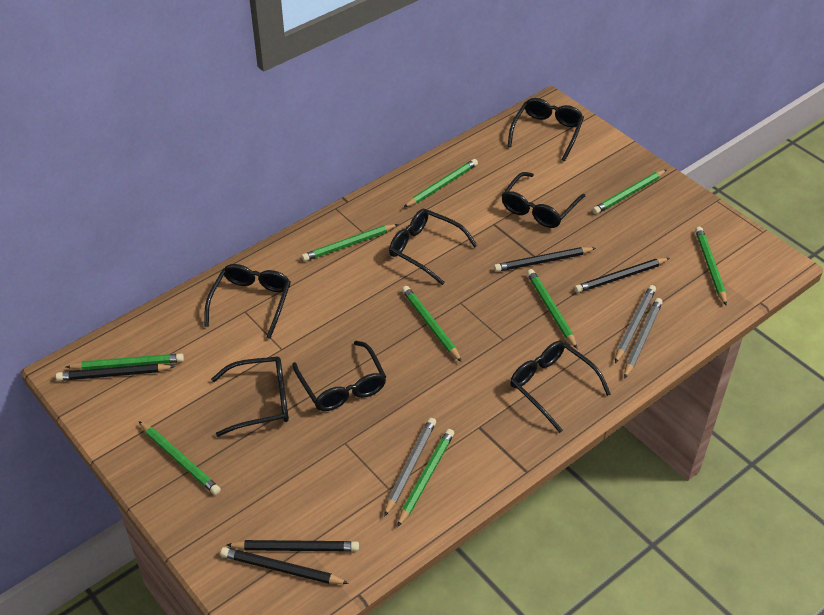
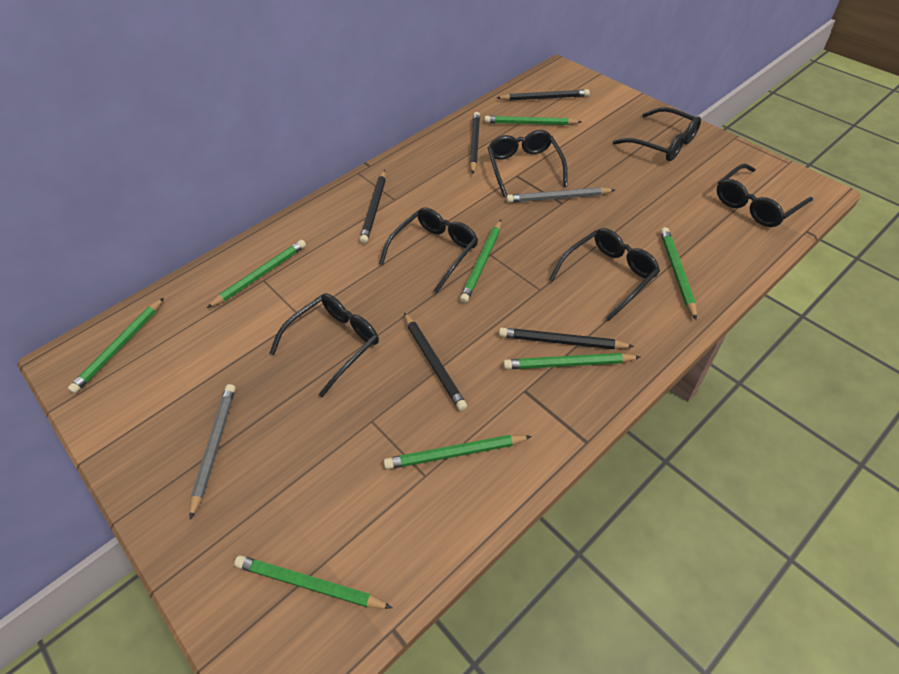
black glasses: 7 -> 6
green pencil: 9 -> 8
grey pencil: 3 -> 2

